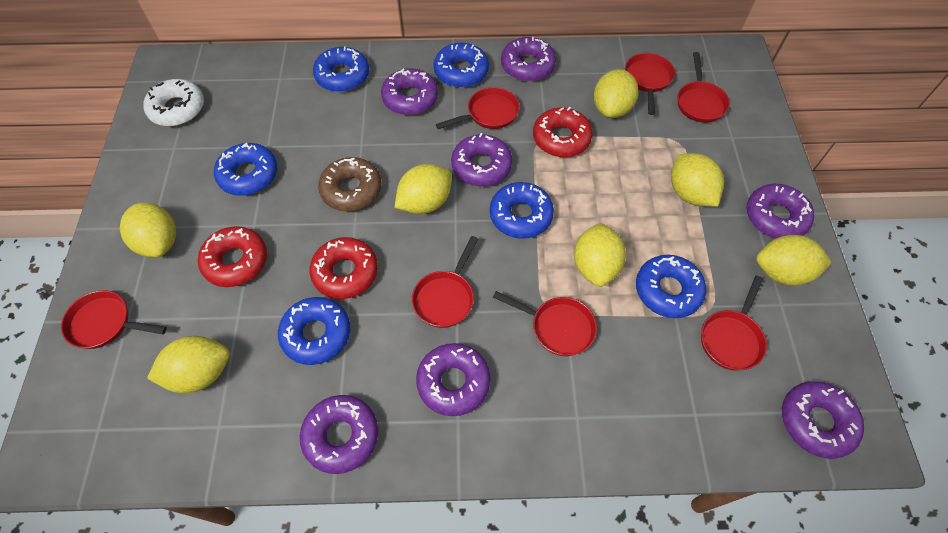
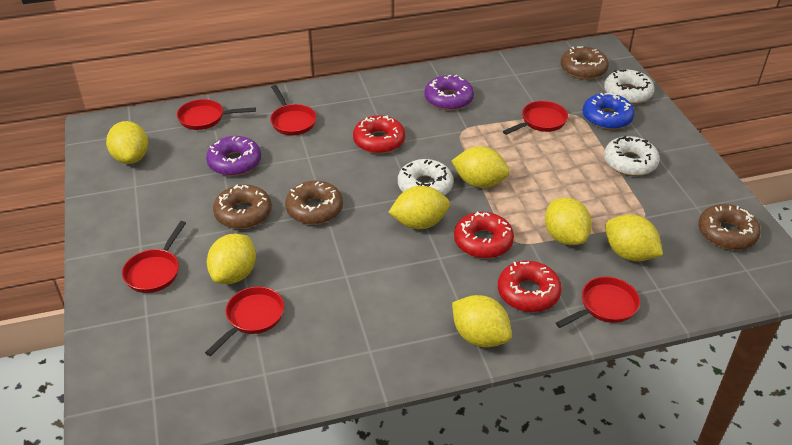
blue donut: 6 -> 1
brown donut: 1 -> 4
purple donut: 7 -> 2
red pan: 7 -> 6
white donut: 1 -> 3

